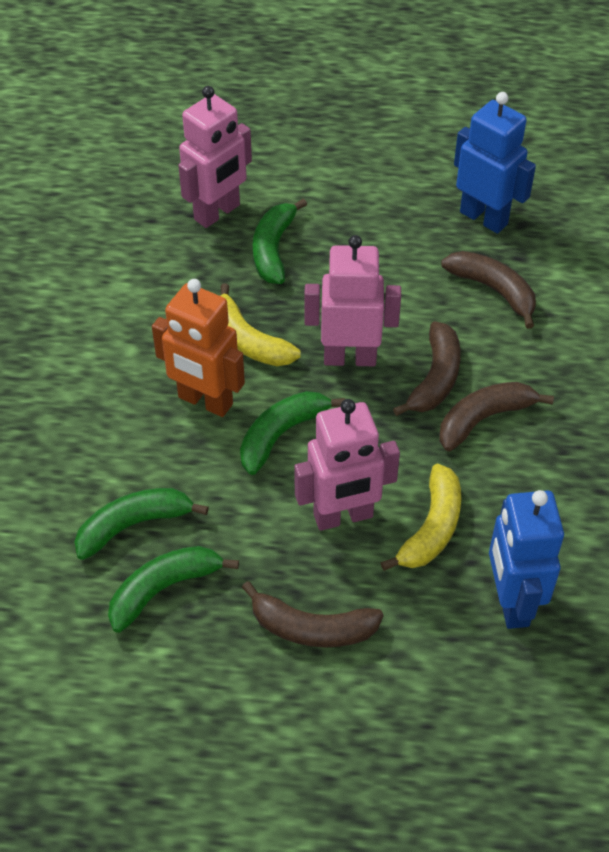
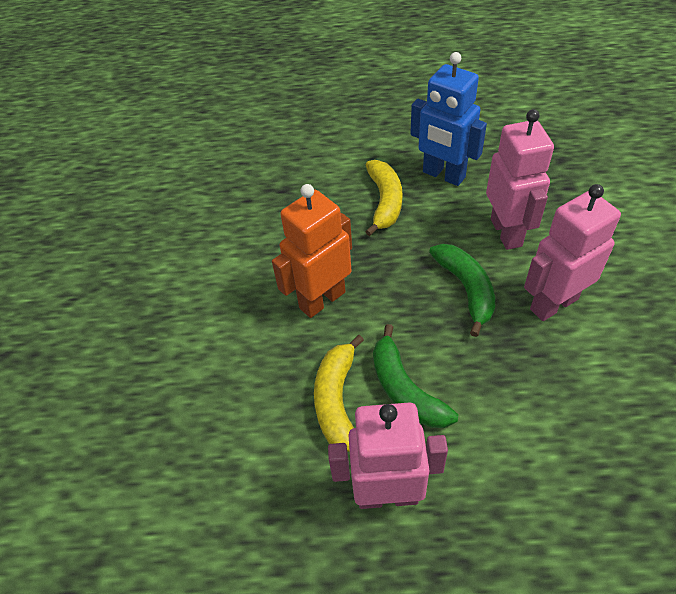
blue robot: 2 -> 1
brown banana: 4 -> 0
green banana: 4 -> 2

